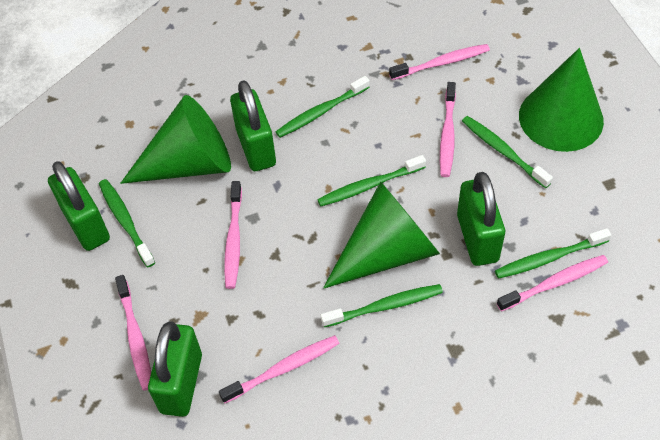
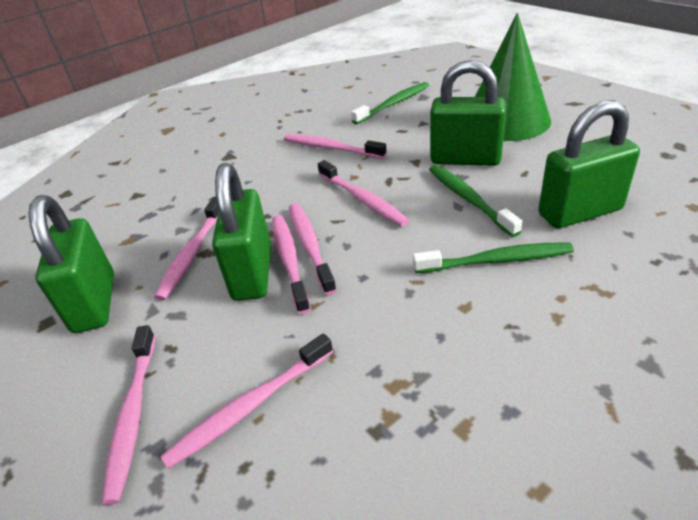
green cone: 3 -> 1
green toothbrush: 6 -> 3
pink toothbrush: 6 -> 7

